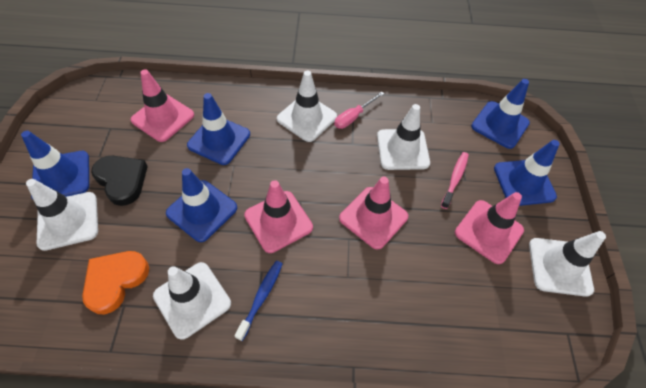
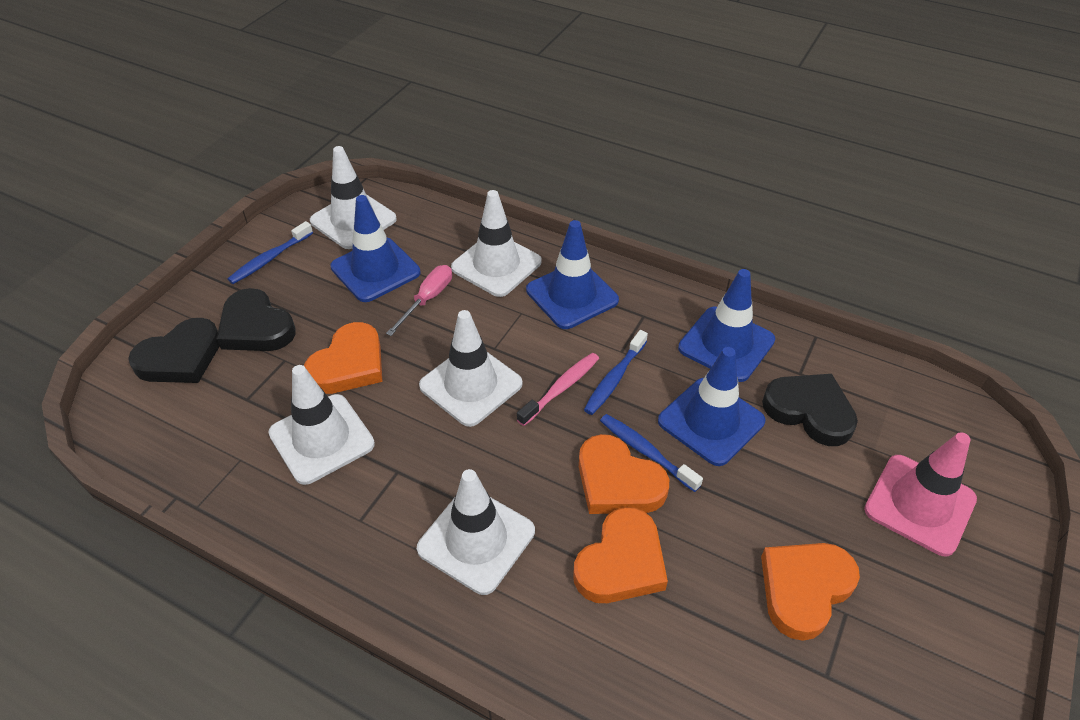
black heart: 1 -> 3
blue toothbrush: 1 -> 3
blue traffic cone: 5 -> 4
orange heart: 1 -> 4
pink traffic cone: 4 -> 1

